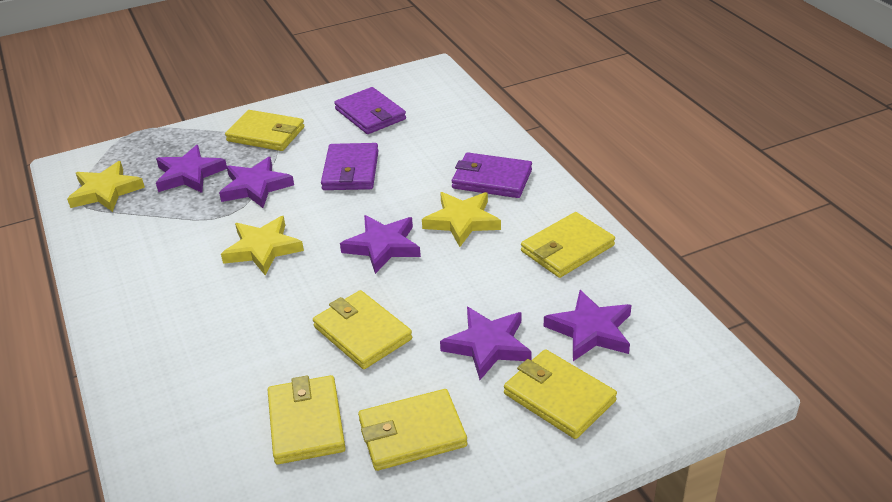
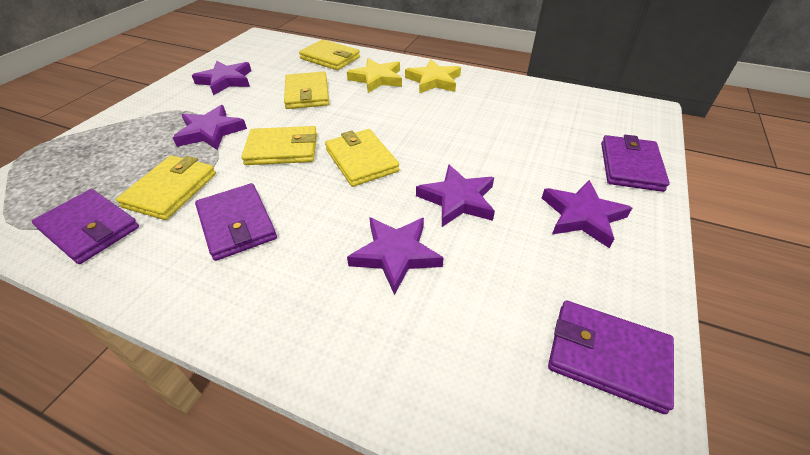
purple wallet: 3 -> 4
yellow star: 3 -> 2
yellow wallet: 6 -> 5

